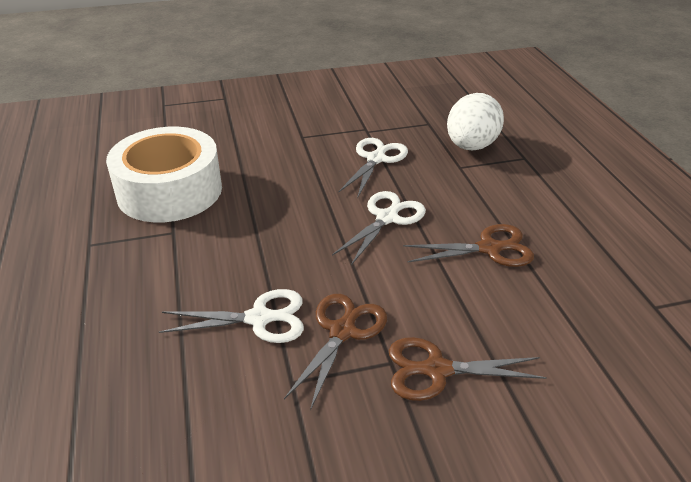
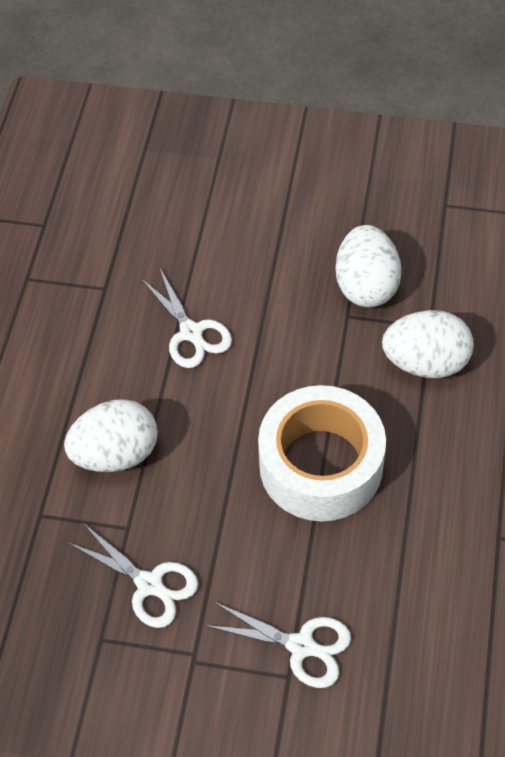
brown scissors: 3 -> 0
white egg: 1 -> 3

